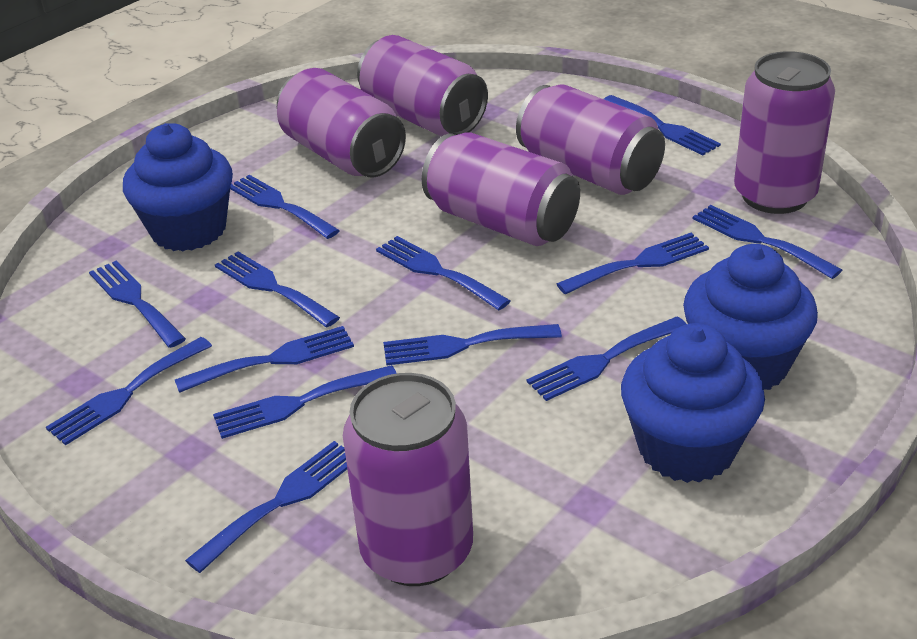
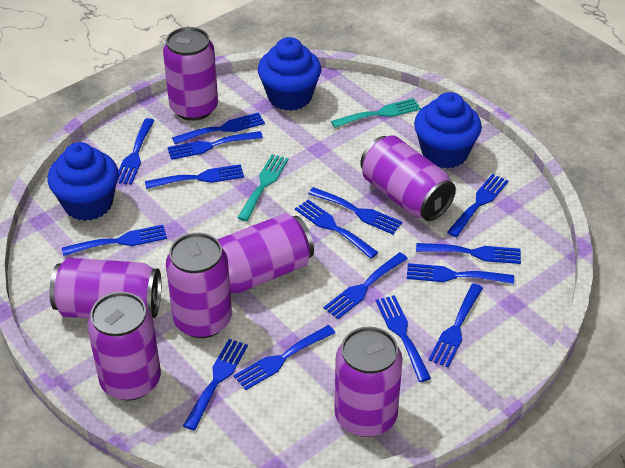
blue fork: 13 -> 15
purple can: 6 -> 7
turquoise fork: 0 -> 2

